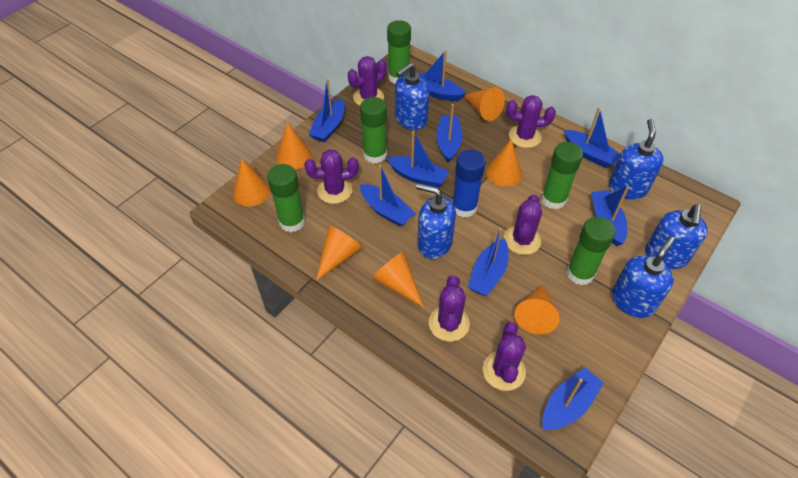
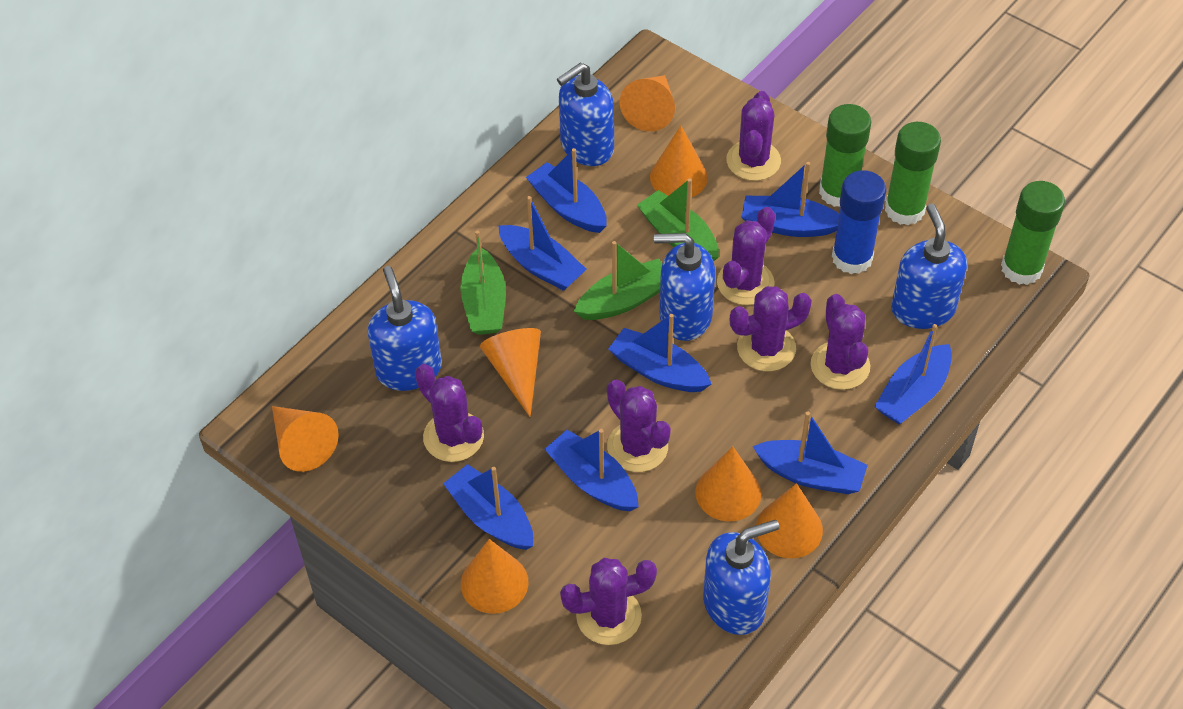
blue boat: 9 -> 8
green boat: 0 -> 3
green glue stick: 5 -> 3
purple cactus: 6 -> 7

